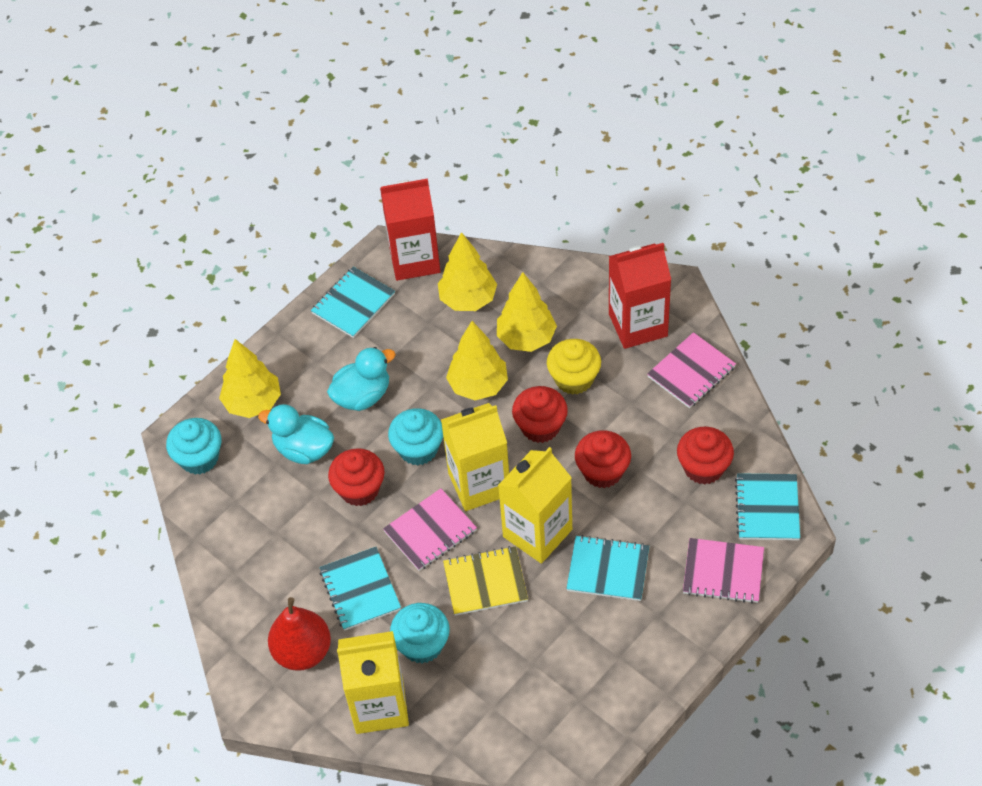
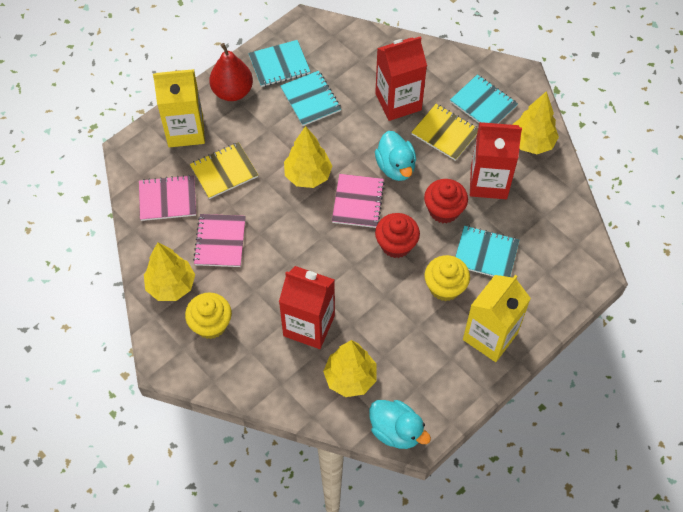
red carton: 2 -> 3
red cupcake: 4 -> 2
turquoise cupcake: 3 -> 0
yellow carton: 3 -> 2
yellow cupcake: 1 -> 2
yellow notebook: 1 -> 2

